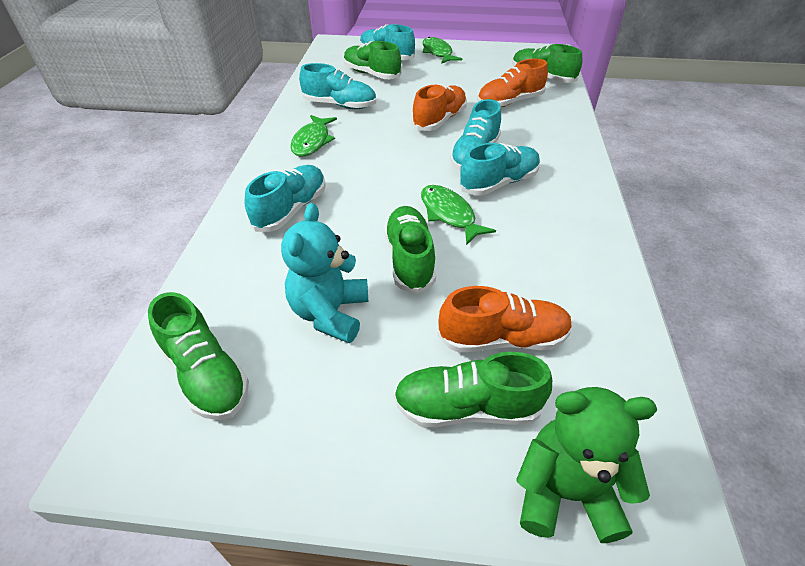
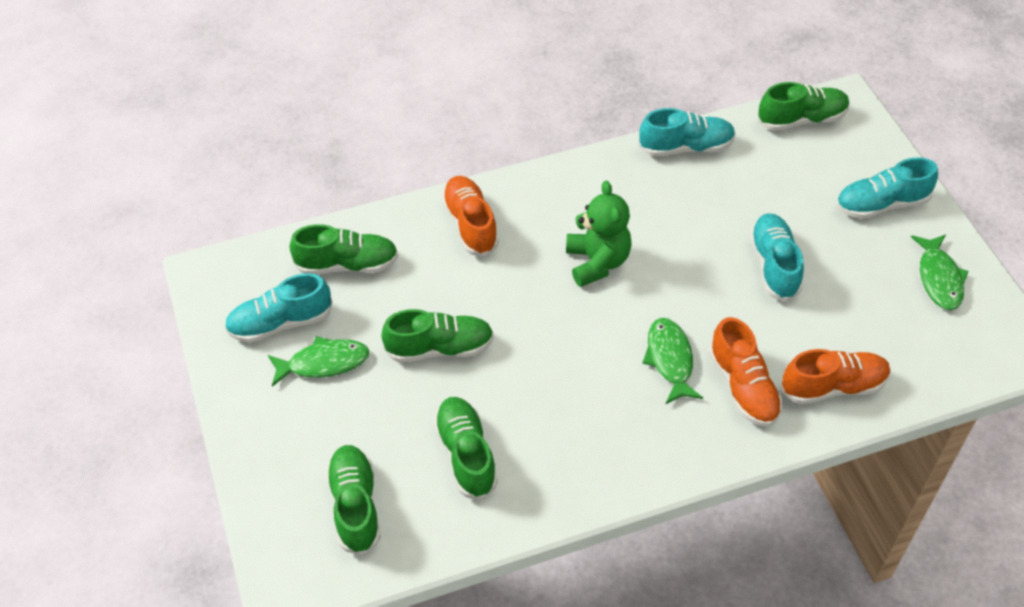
turquoise shoe: 5 -> 4
turquoise teddy bear: 1 -> 0

